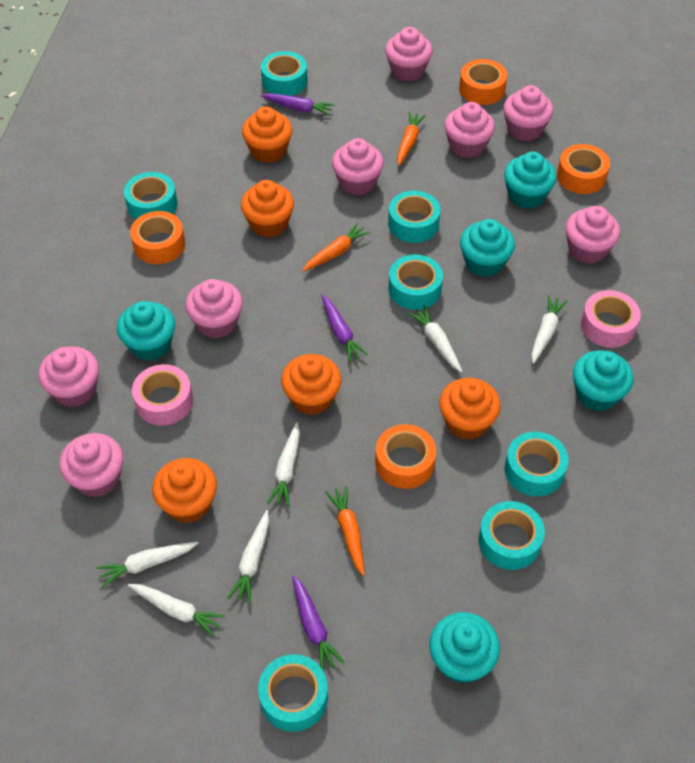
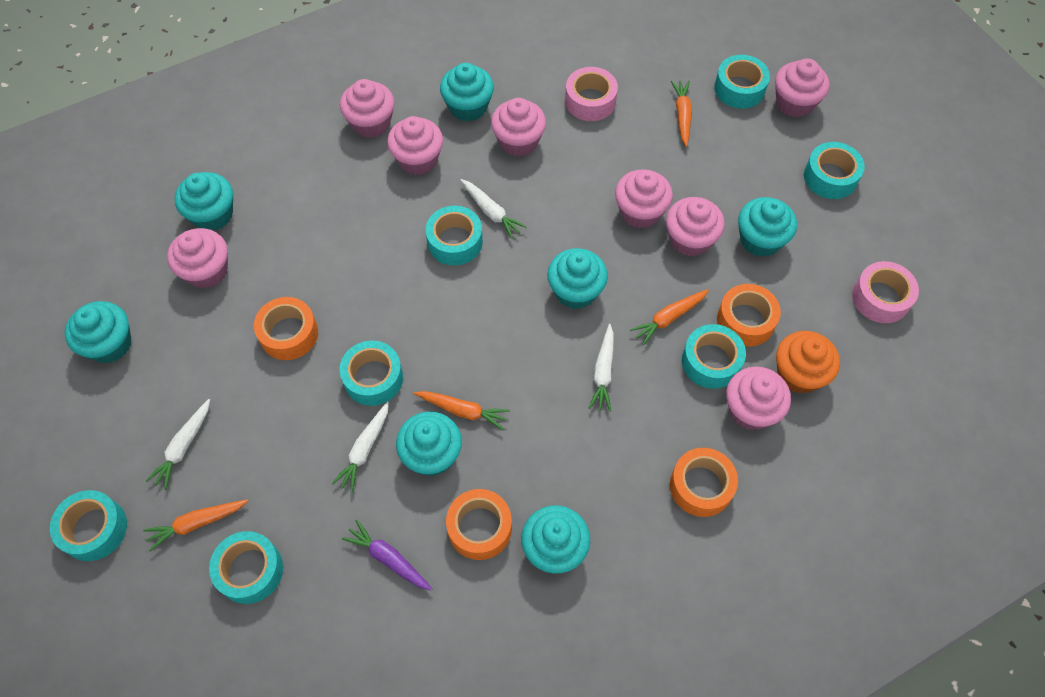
orange carrot: 3 -> 4
orange cupcake: 5 -> 1
purple carrot: 3 -> 1
turquoise cupcake: 5 -> 7
white carrot: 6 -> 4

